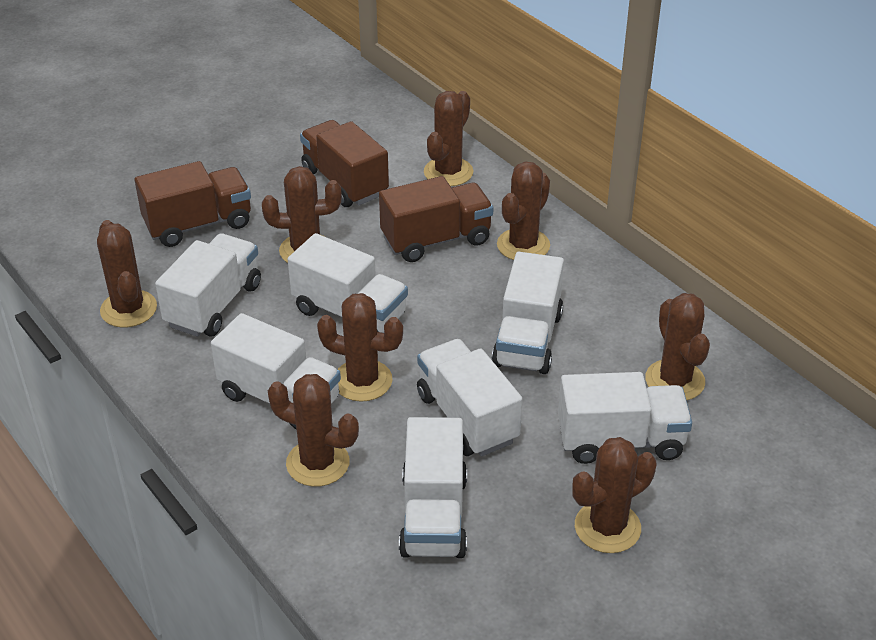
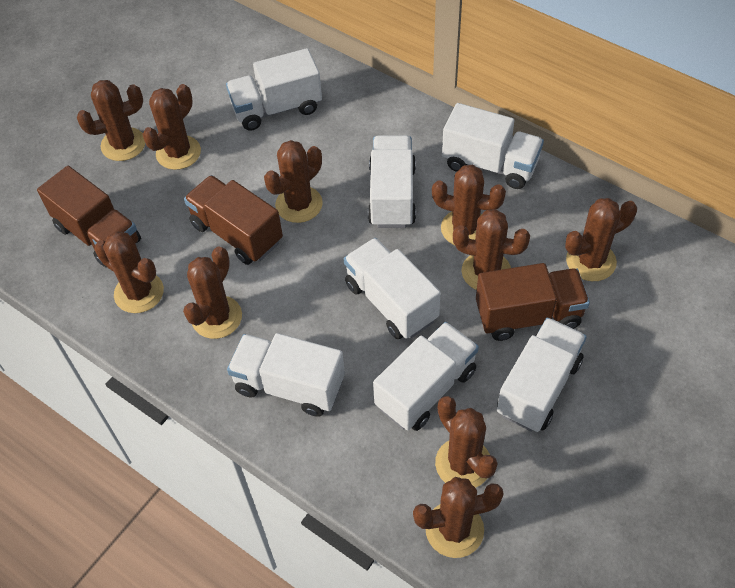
brown cactus: 8 -> 10

